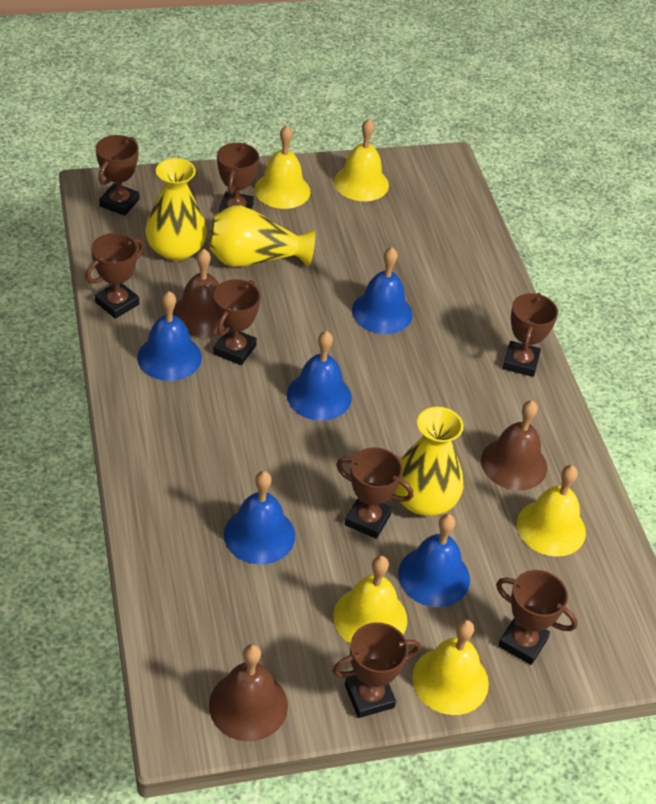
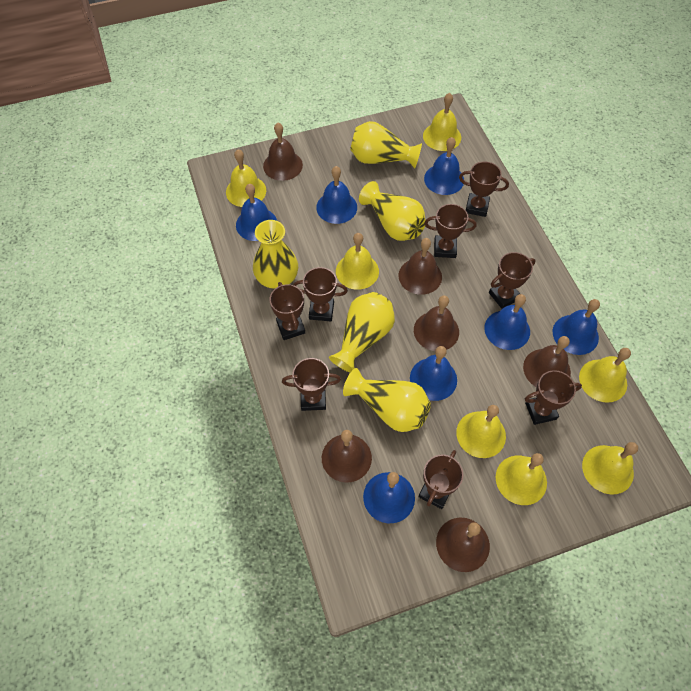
blue bell: 5 -> 7
brown bell: 3 -> 6
yellow bell: 5 -> 7
yellow vase: 3 -> 5

